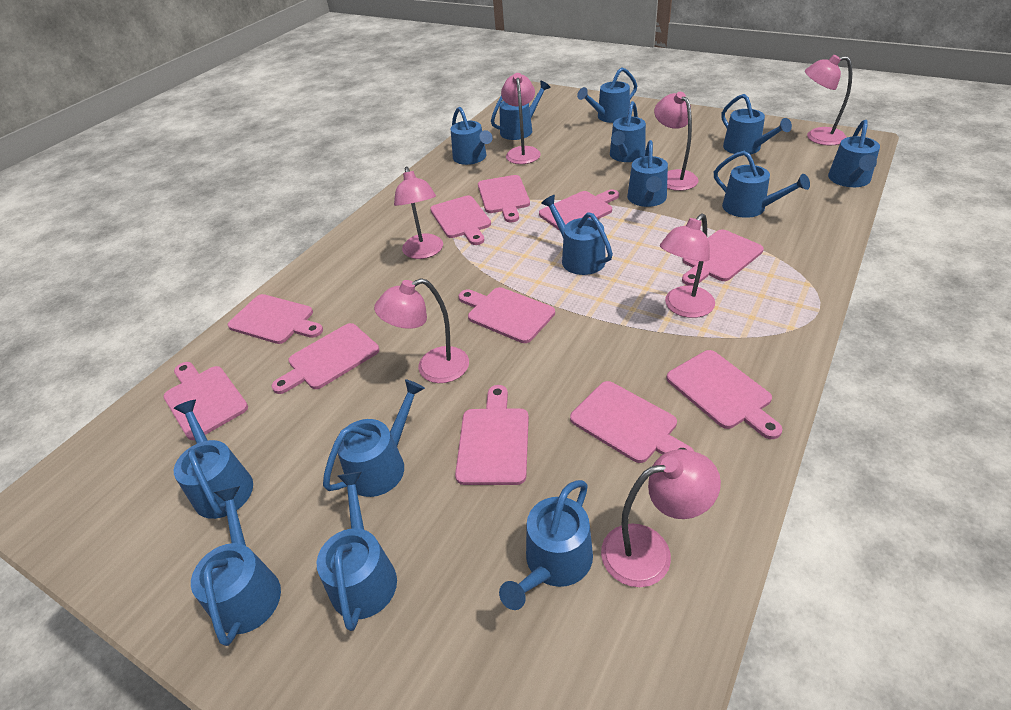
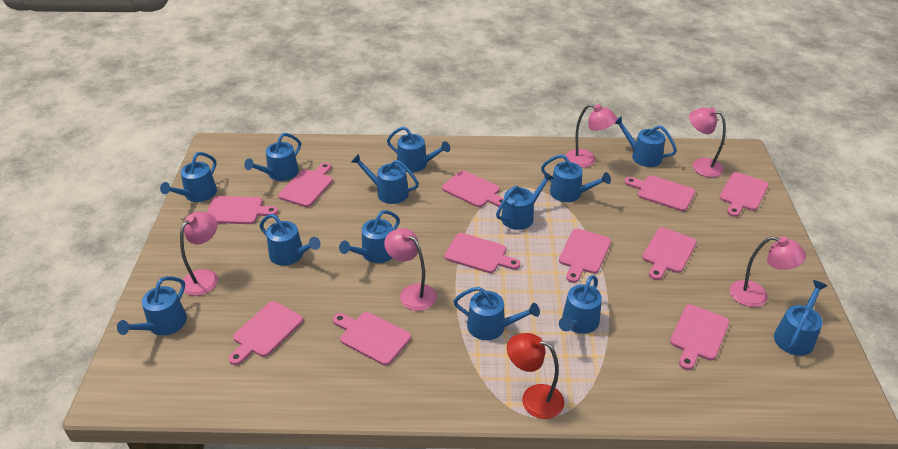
blue watering can: 14 -> 13
pink lamp: 7 -> 5
red lamp: 0 -> 1

